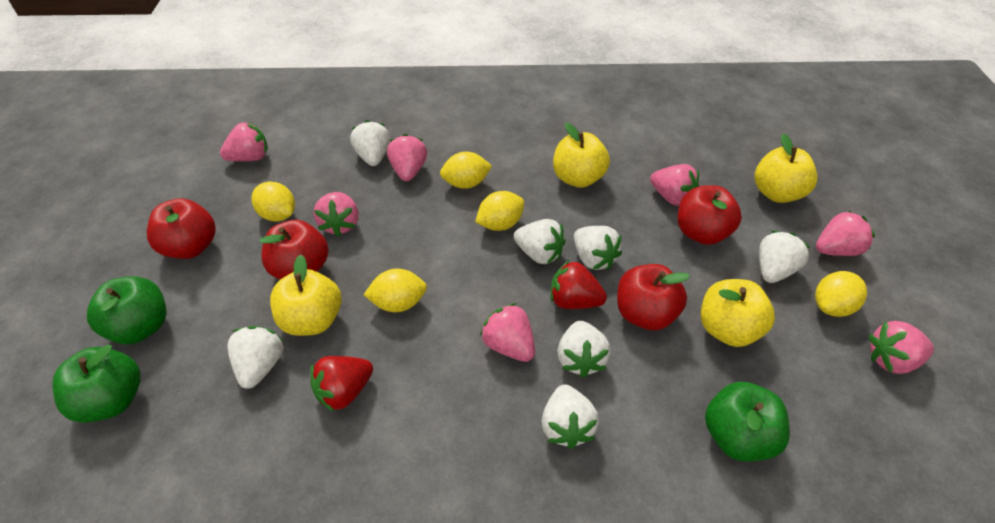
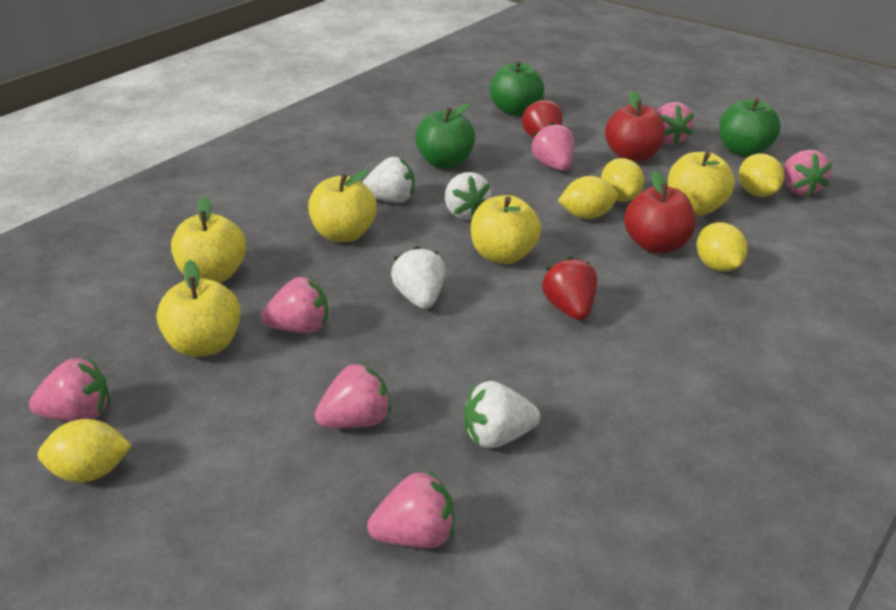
red apple: 4 -> 2
white strawberry: 7 -> 4
yellow apple: 4 -> 5

